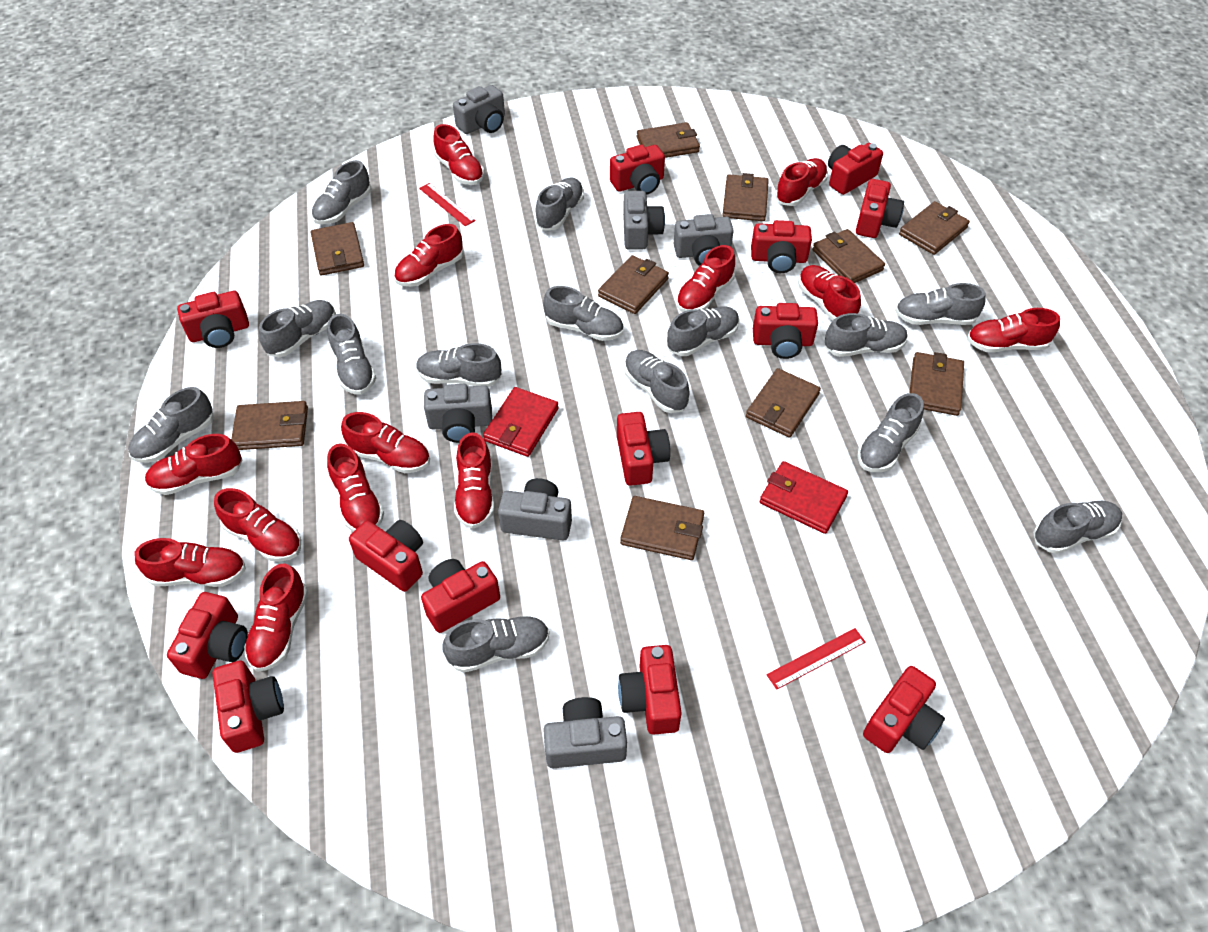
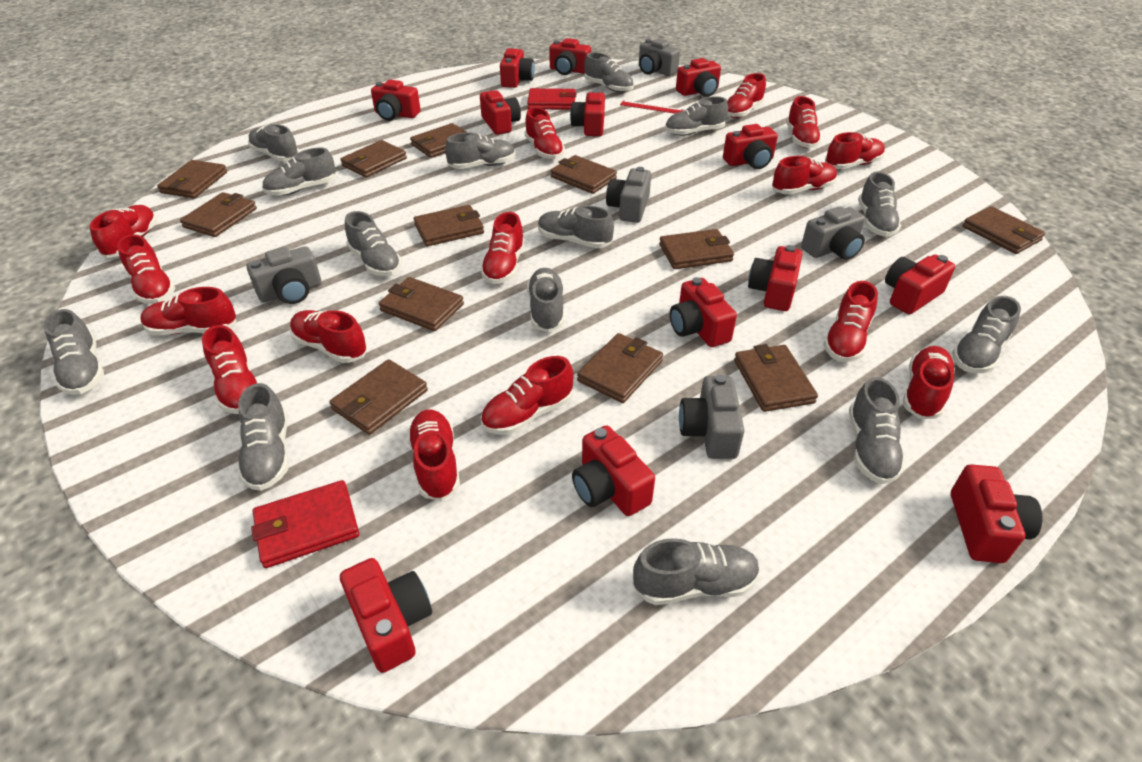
brown wallet: 10 -> 12
grey camera: 6 -> 5
red ruler: 2 -> 1
red shoe: 13 -> 15

